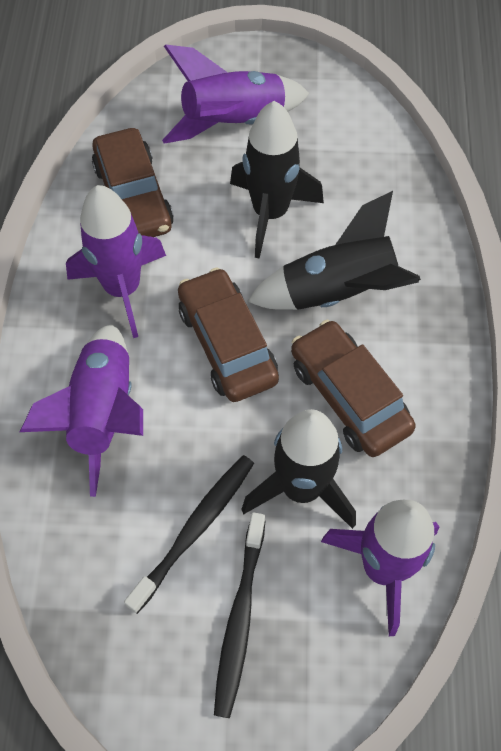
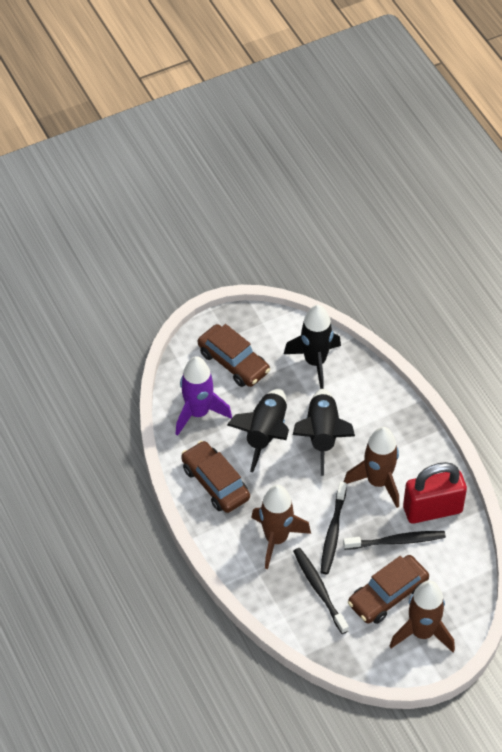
black toothbrush: 2 -> 3
brown rocket: 0 -> 3
purple rocket: 4 -> 1
red padlock: 0 -> 1

